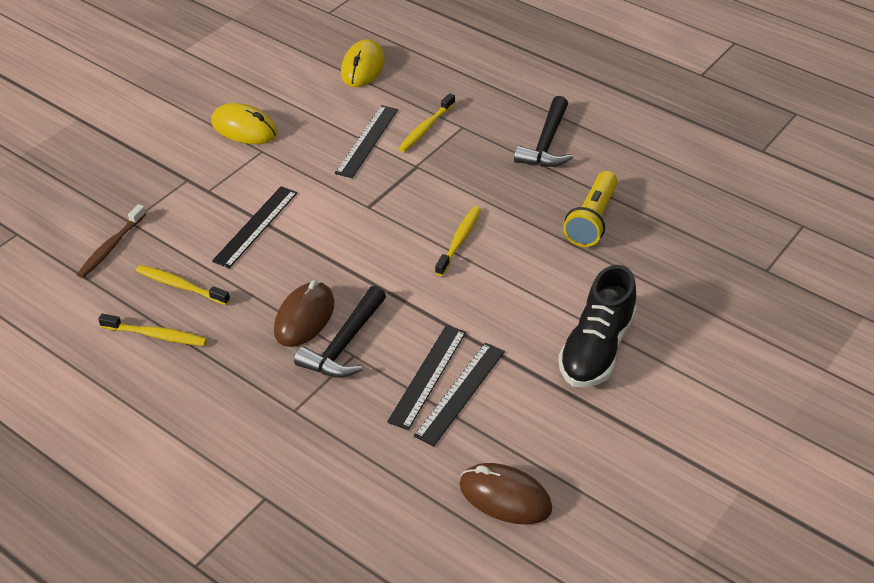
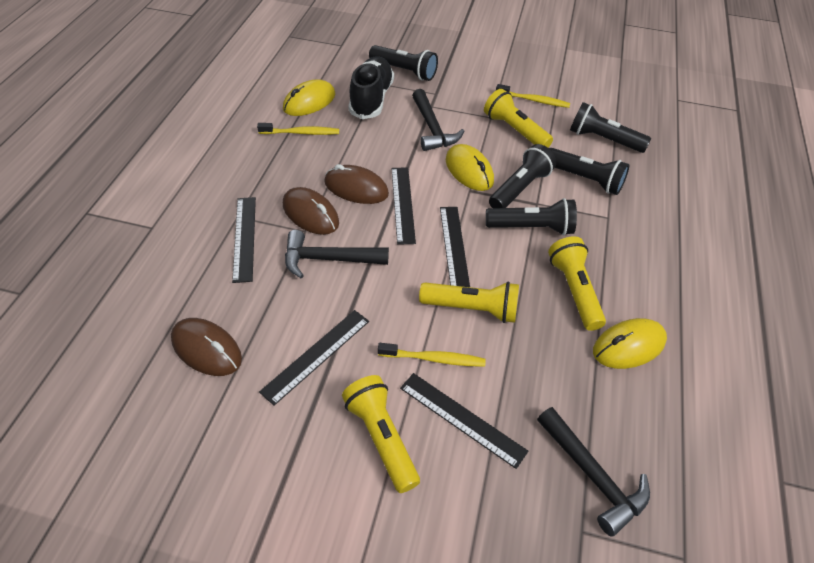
black flashlight: 0 -> 5
black hammer: 2 -> 3
black ruler: 4 -> 5
brown mouse: 2 -> 3
brown toothbrush: 1 -> 0
yellow flashlight: 1 -> 4
yellow mouse: 2 -> 3
yellow toothbrush: 4 -> 3

